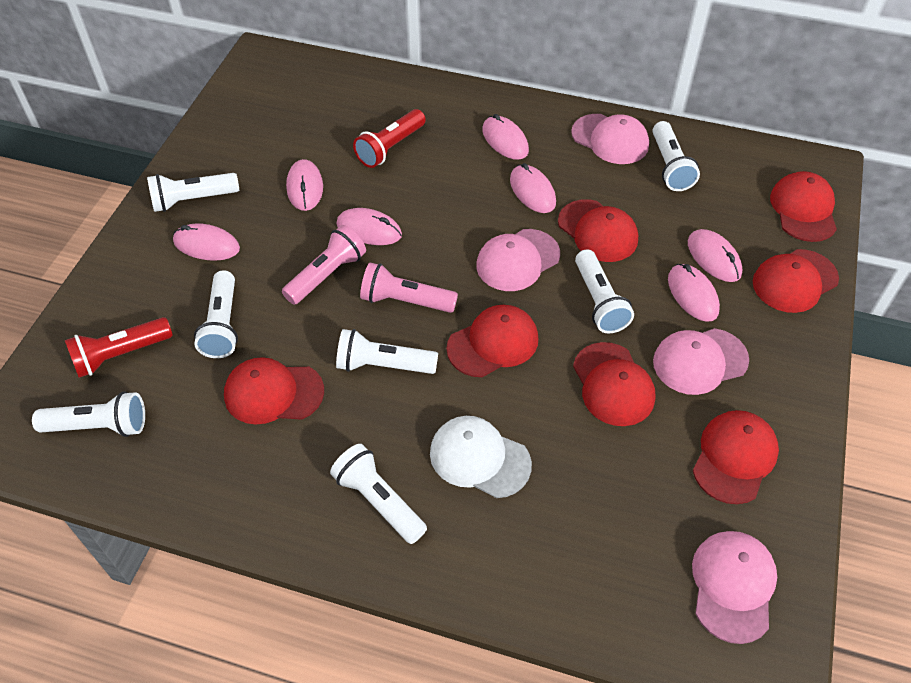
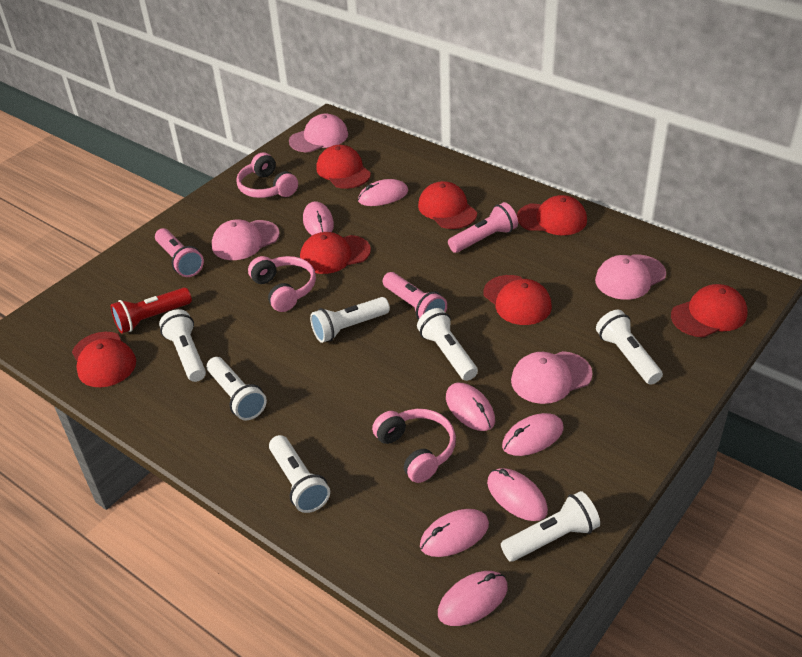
pink flashlight: 2 -> 3
pink headphones: 0 -> 3
red flashlight: 2 -> 1
white cap: 1 -> 0

